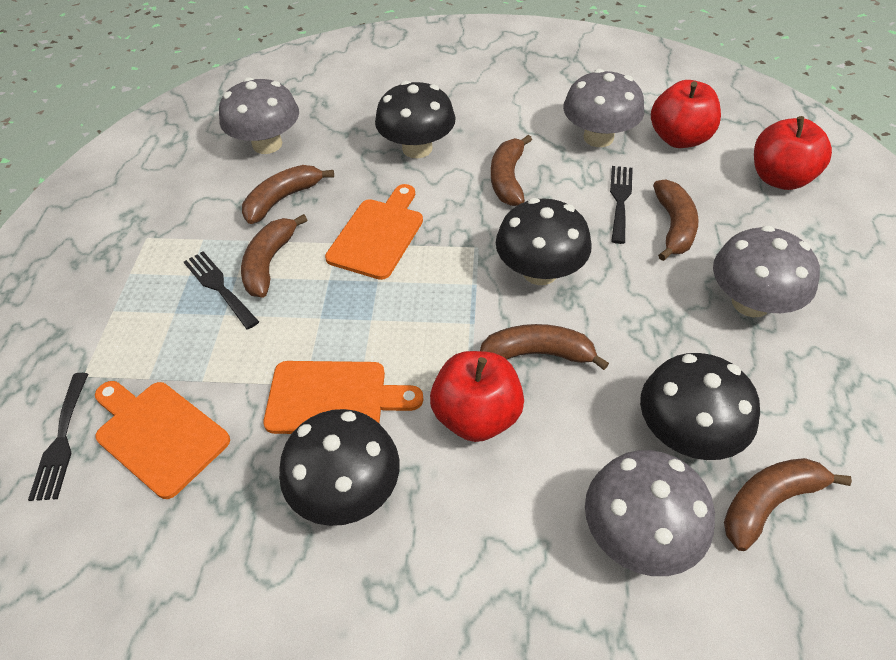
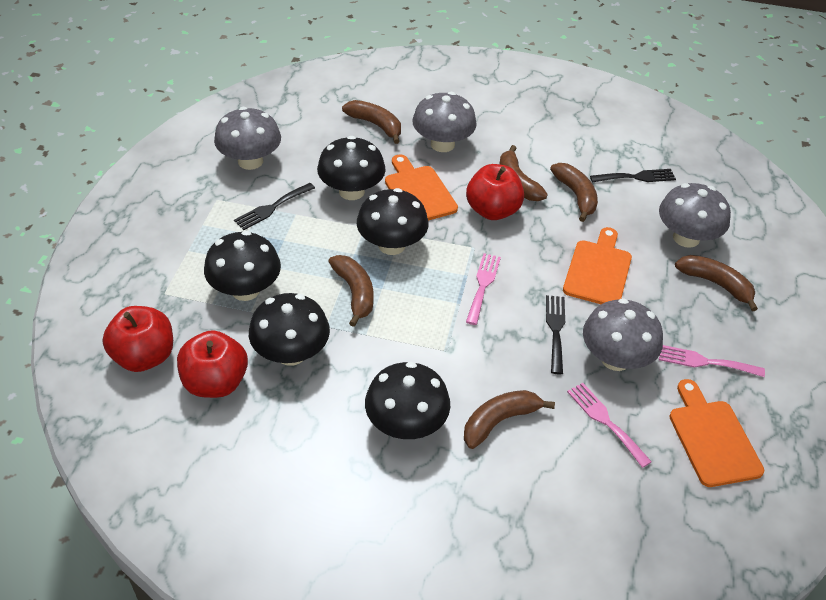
black mushroom: 4 -> 5
pink fork: 0 -> 3

